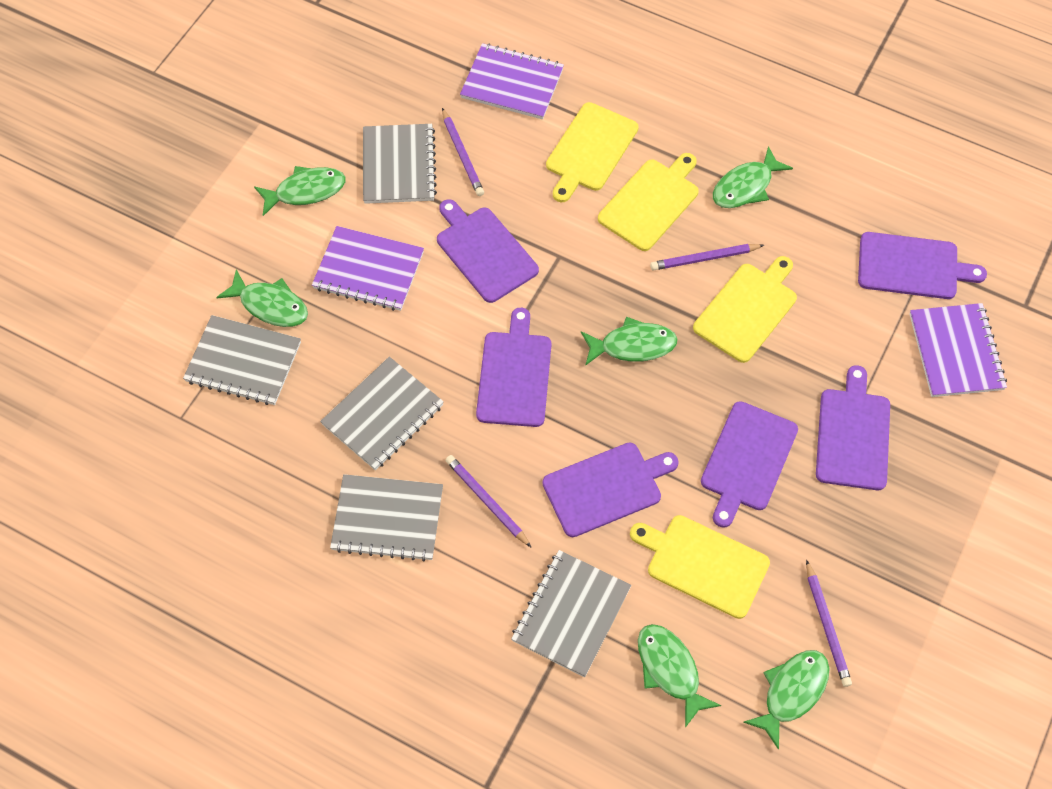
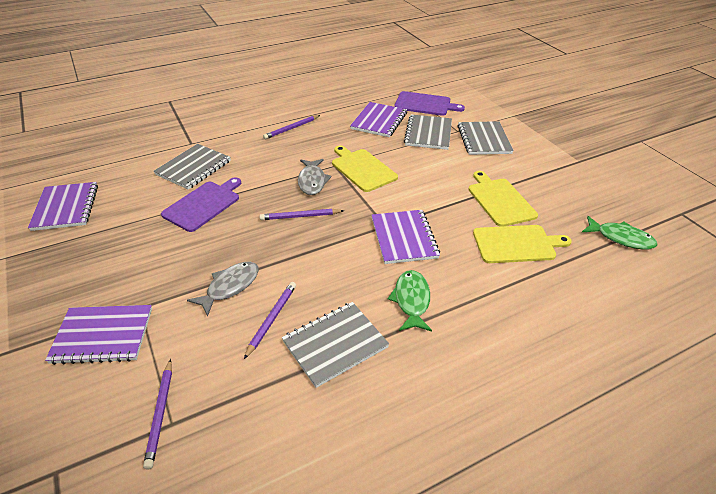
green fish: 6 -> 2
grey fish: 0 -> 2
grey notebook: 5 -> 4
purple cutting board: 6 -> 2
purple notebook: 3 -> 4
yellow cutting board: 4 -> 3

